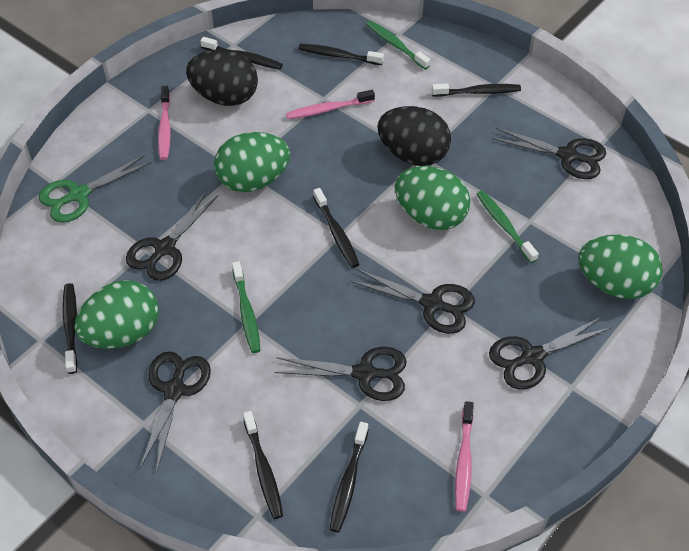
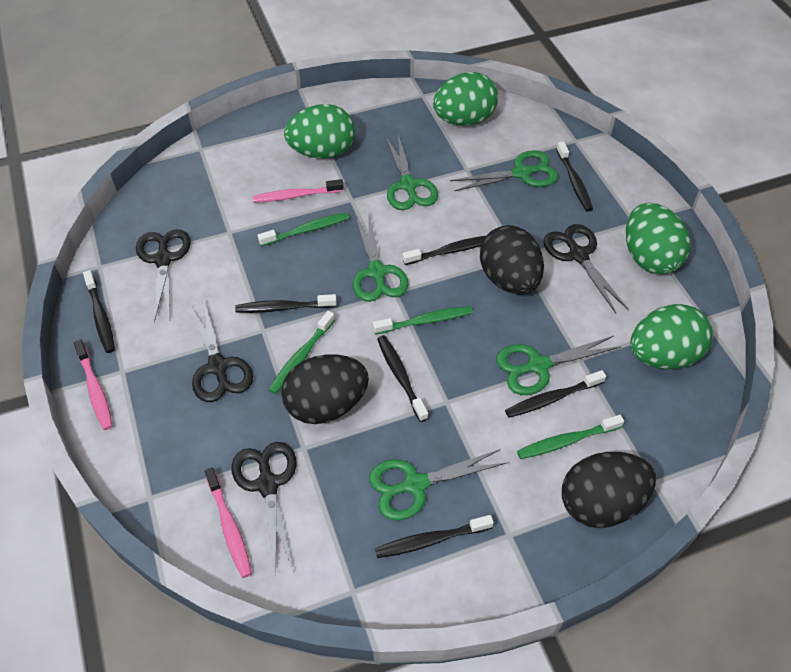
black egg: 2 -> 3
black scissors: 6 -> 4
green scissors: 1 -> 5
green toothbrush: 3 -> 4

